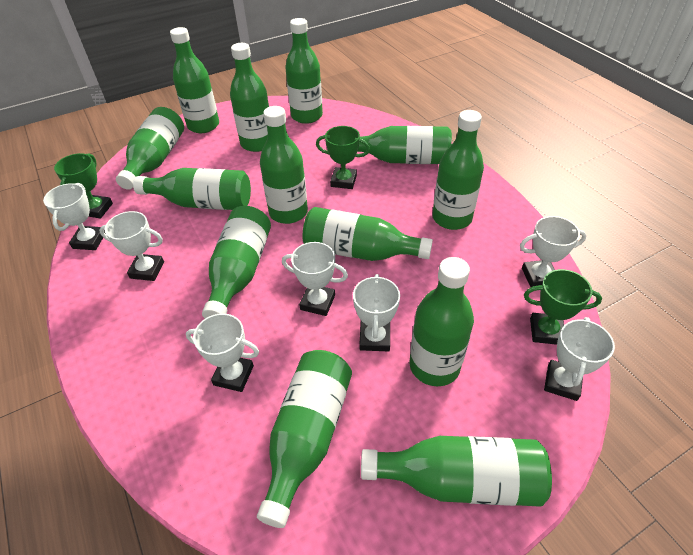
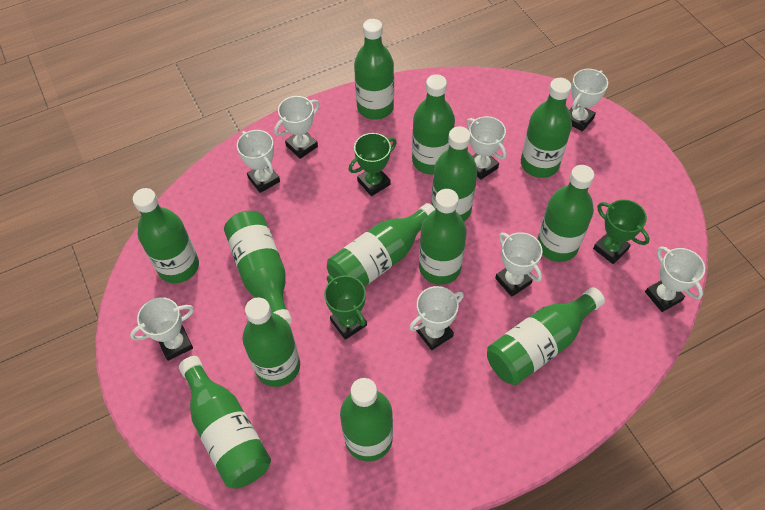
white trophy: 7 -> 8

